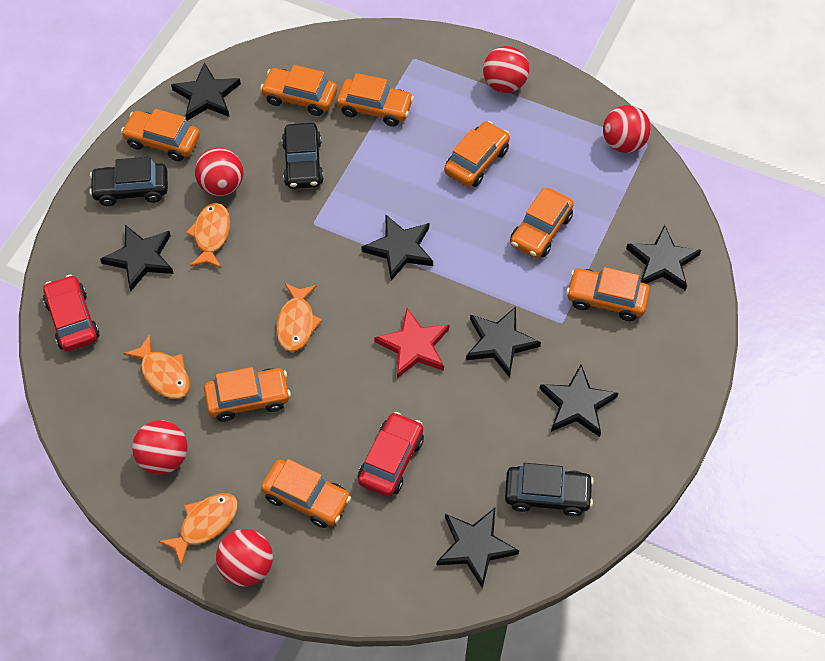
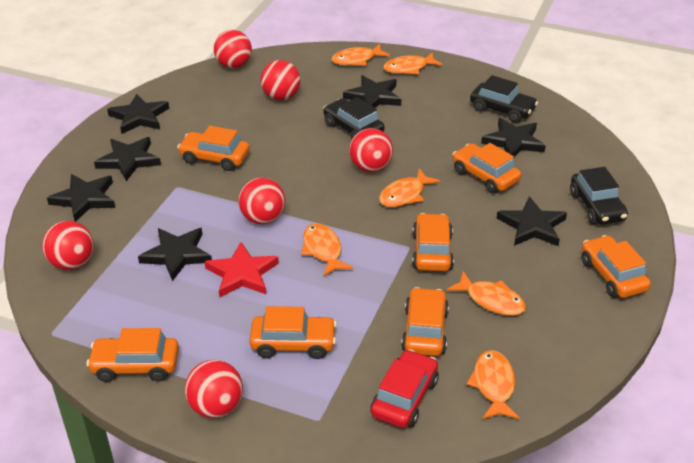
orange car: 8 -> 7
orange fish: 4 -> 6
red ball: 5 -> 6
red car: 2 -> 1

